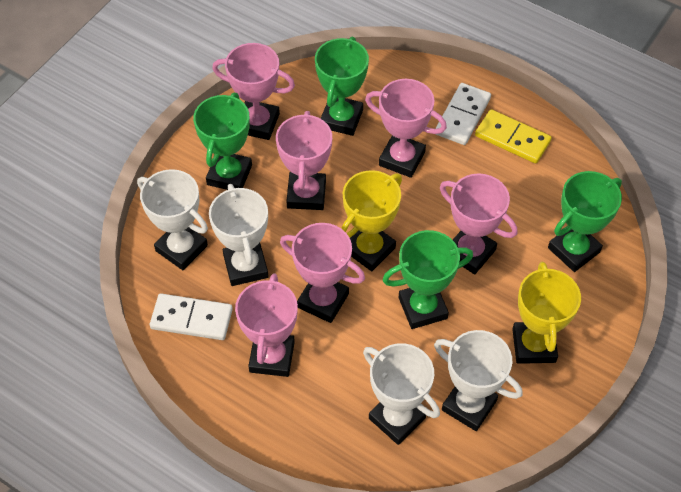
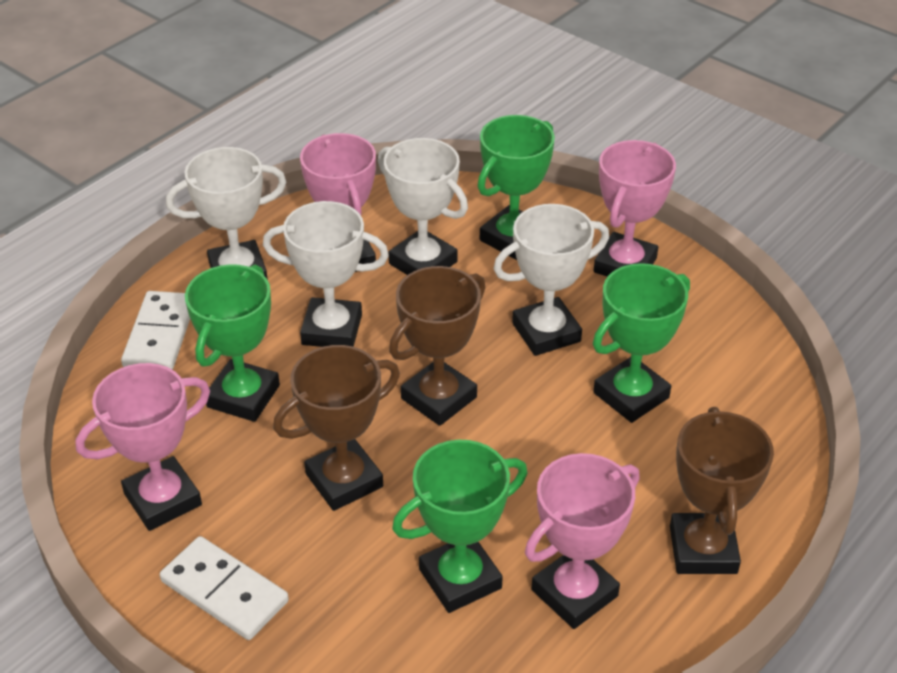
brown trophy: 0 -> 3
pink trophy: 6 -> 4
yellow domino: 1 -> 0
yellow trophy: 2 -> 0

